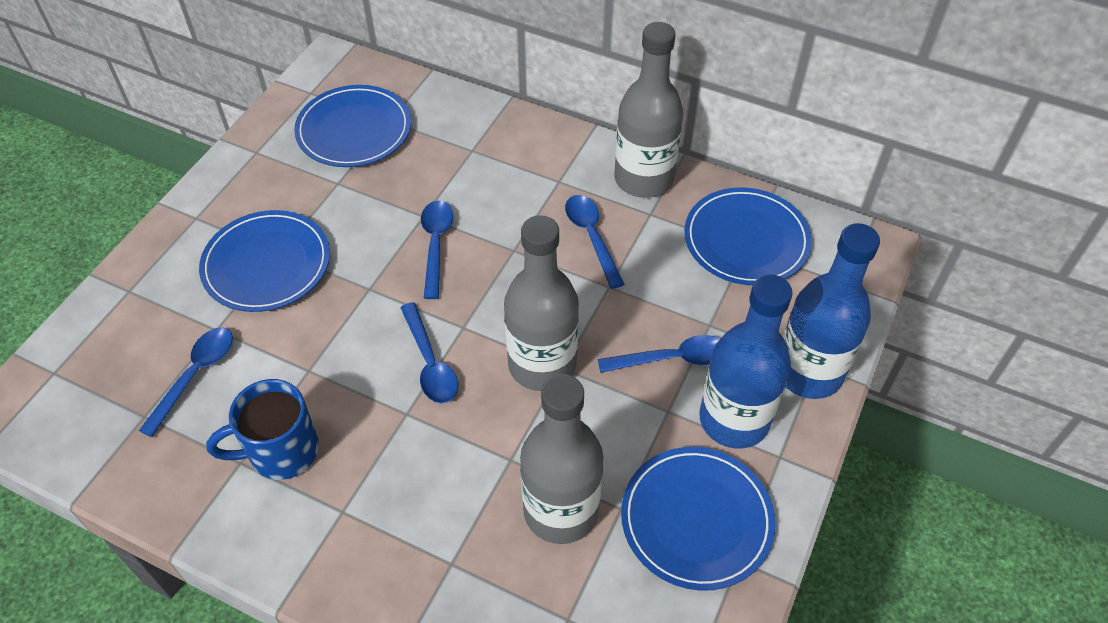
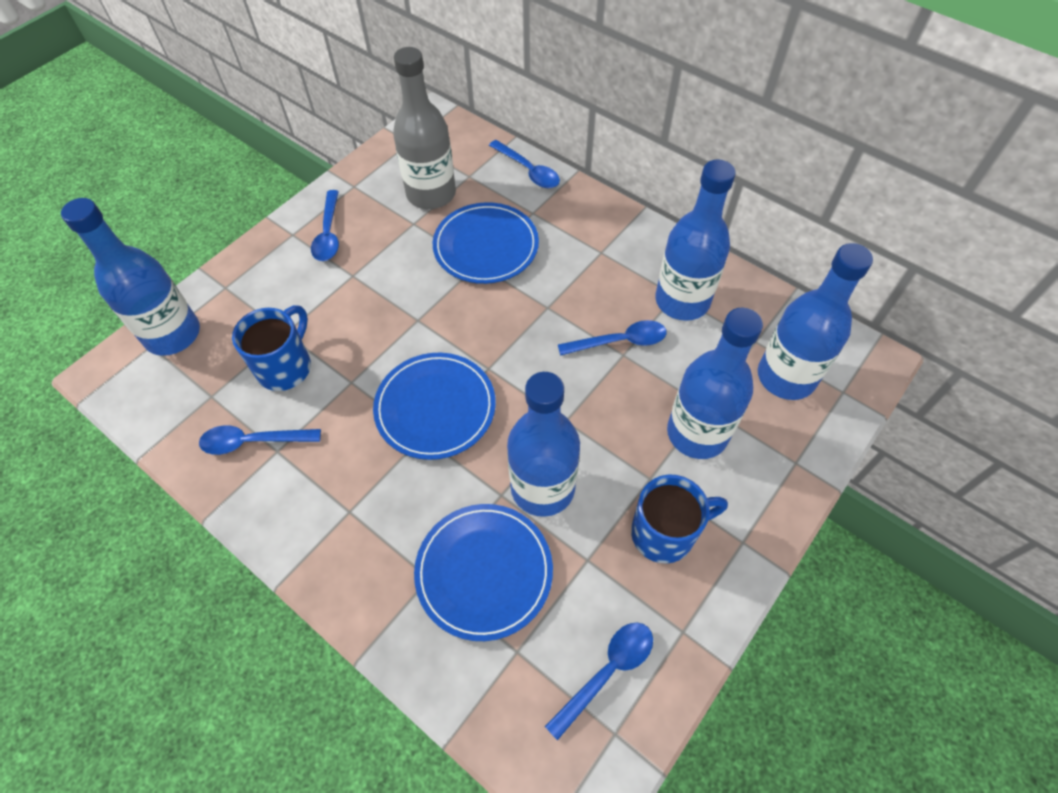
blue bottle: 2 -> 5
blue mug: 1 -> 2
blue plate: 4 -> 3
grey bottle: 3 -> 1

